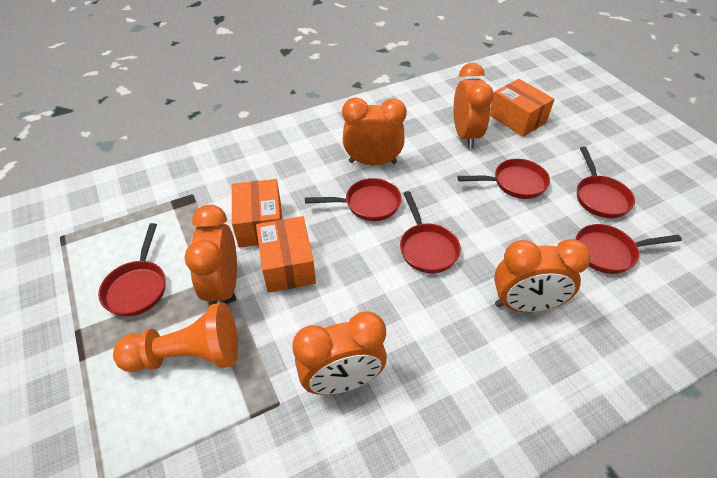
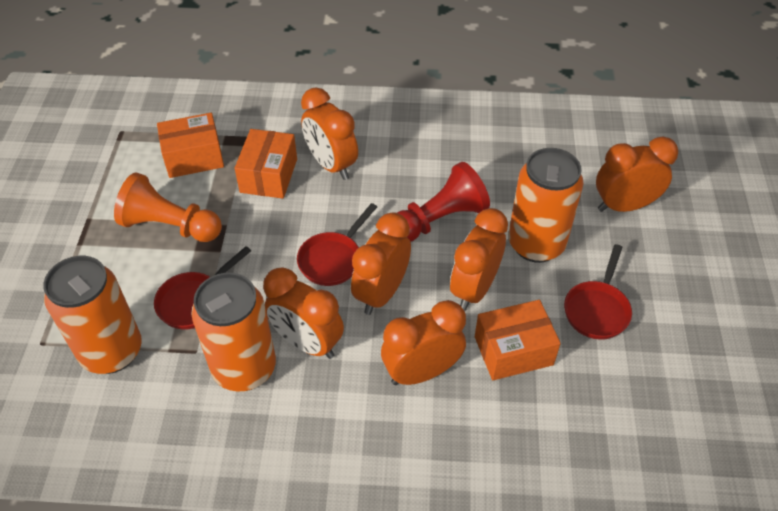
orange can: 0 -> 3
orange clock: 5 -> 6
red pan: 6 -> 3
red pawn: 0 -> 1

